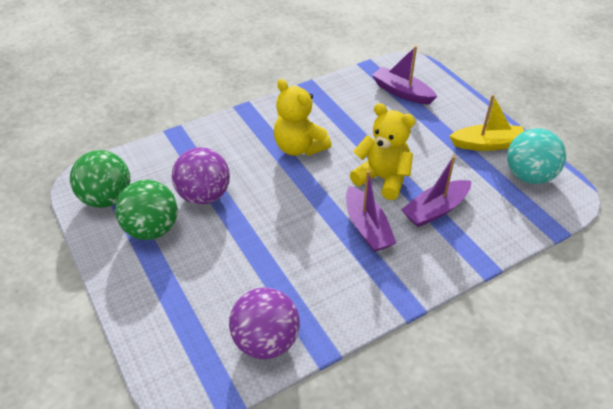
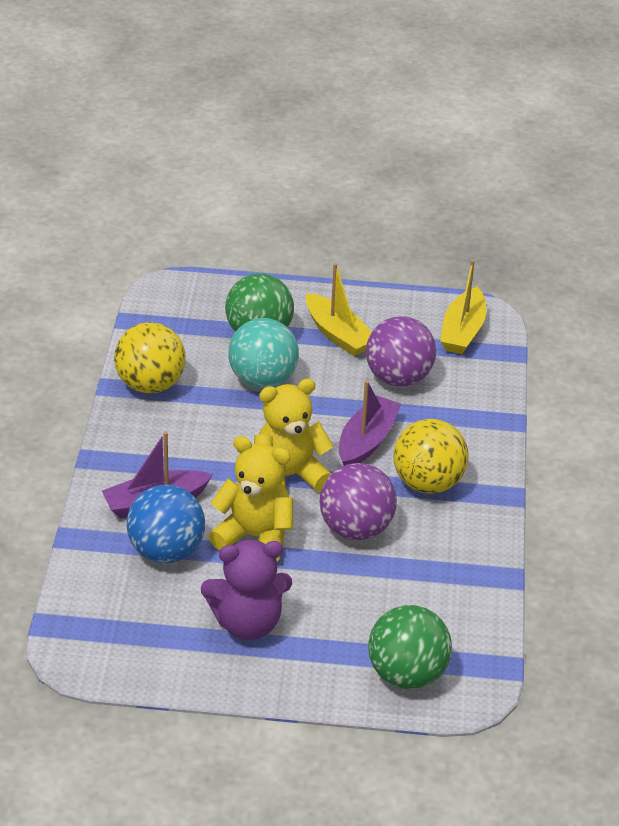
blue ball: 0 -> 1
purple boat: 3 -> 2
purple teddy bear: 0 -> 1
yellow ball: 0 -> 2
yellow boat: 1 -> 2

